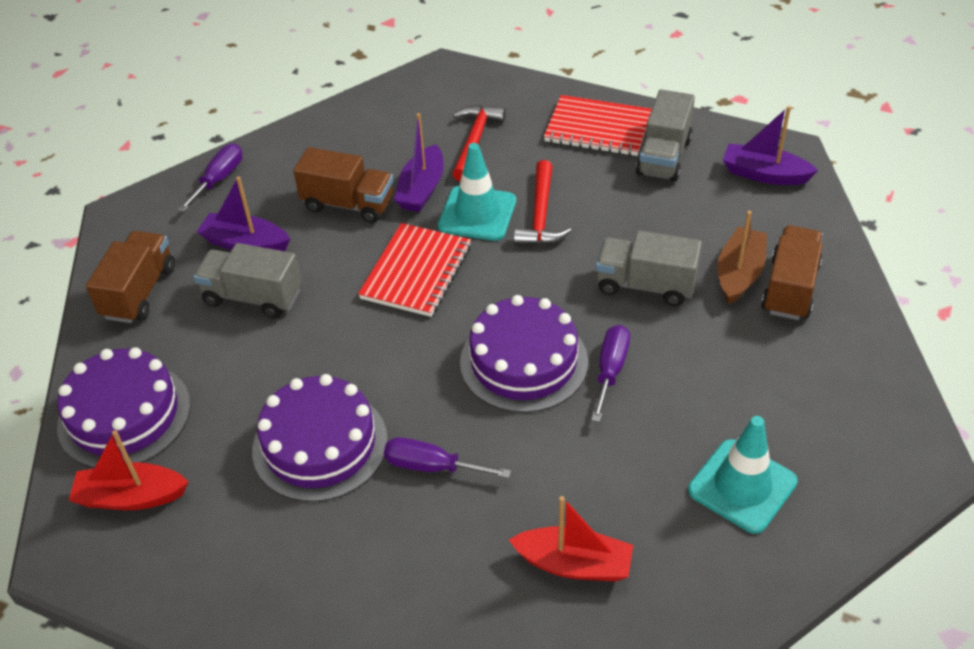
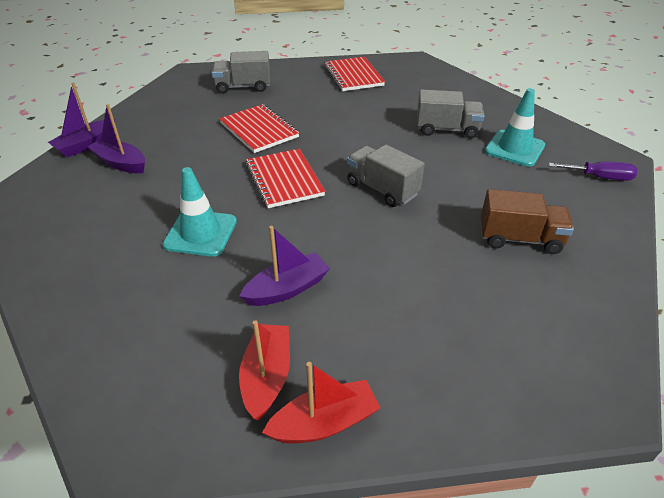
brown boat: 1 -> 0
brown truck: 3 -> 1
purple cake: 3 -> 0
purple screwdriver: 3 -> 1
red hammer: 2 -> 0
red notebook: 2 -> 3

